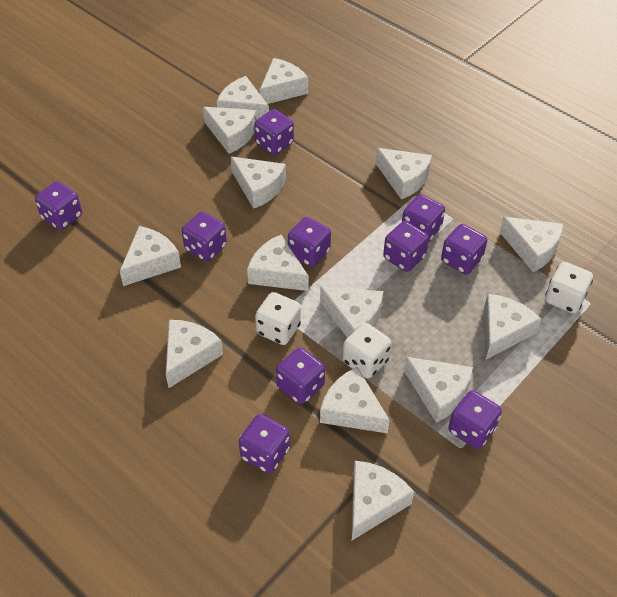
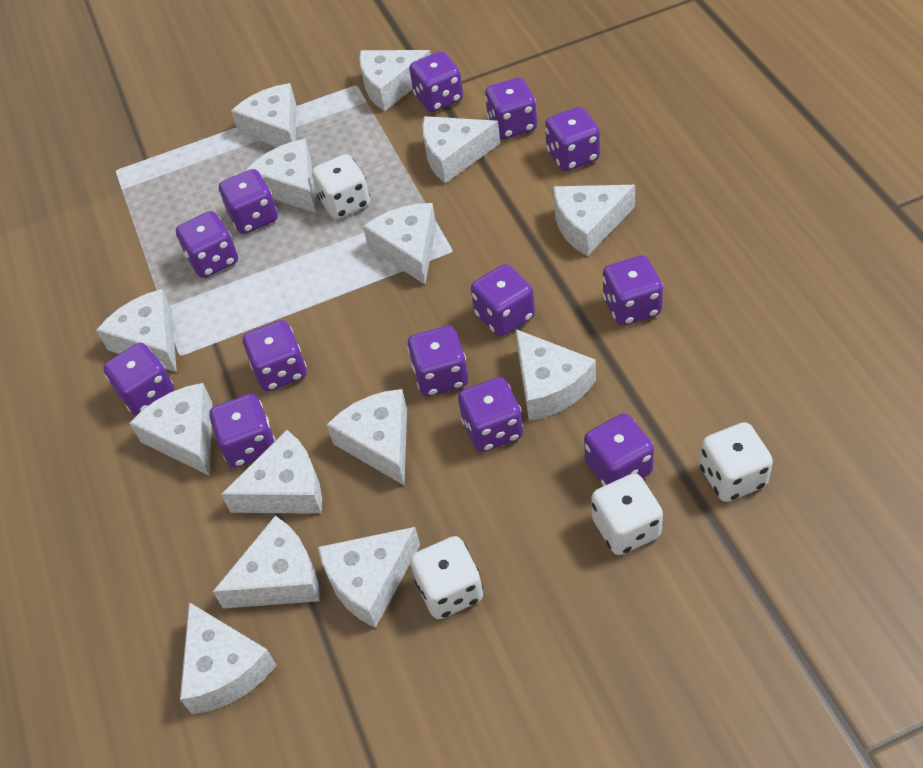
purple dice: 10 -> 13
white dice: 3 -> 4

